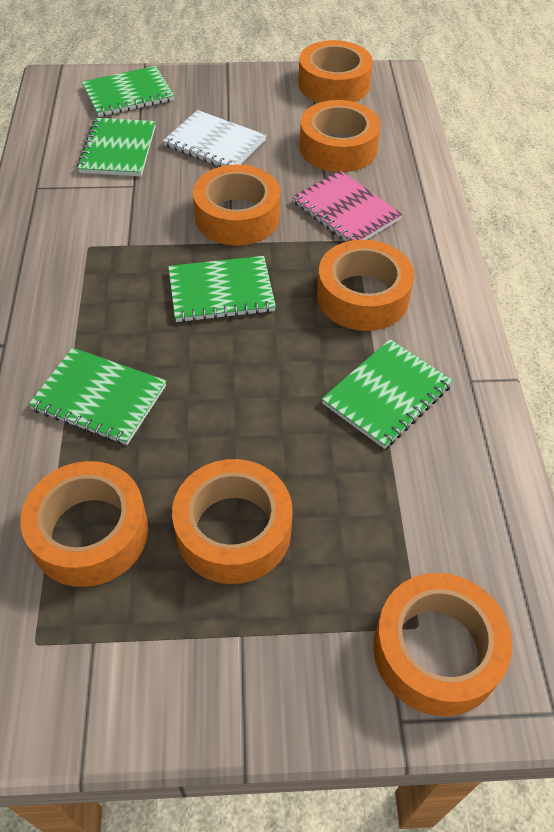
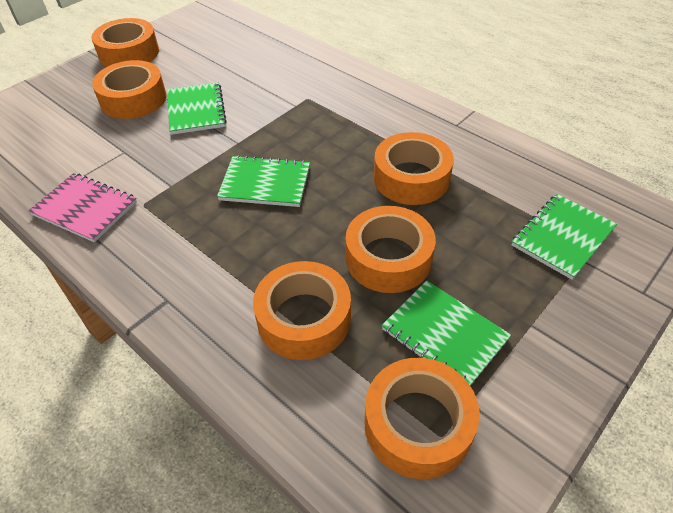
green notebook: 5 -> 4
orange tape: 7 -> 6
white notebook: 1 -> 0

